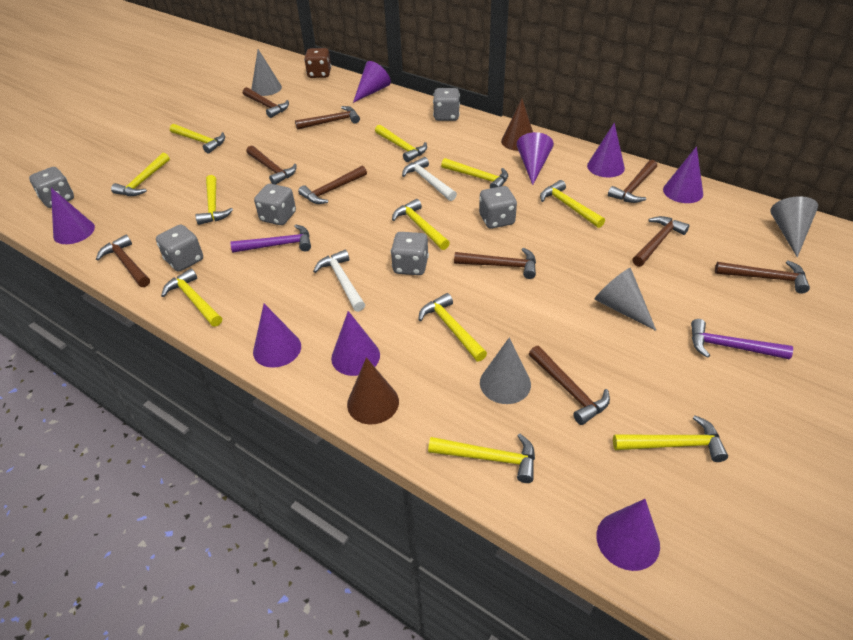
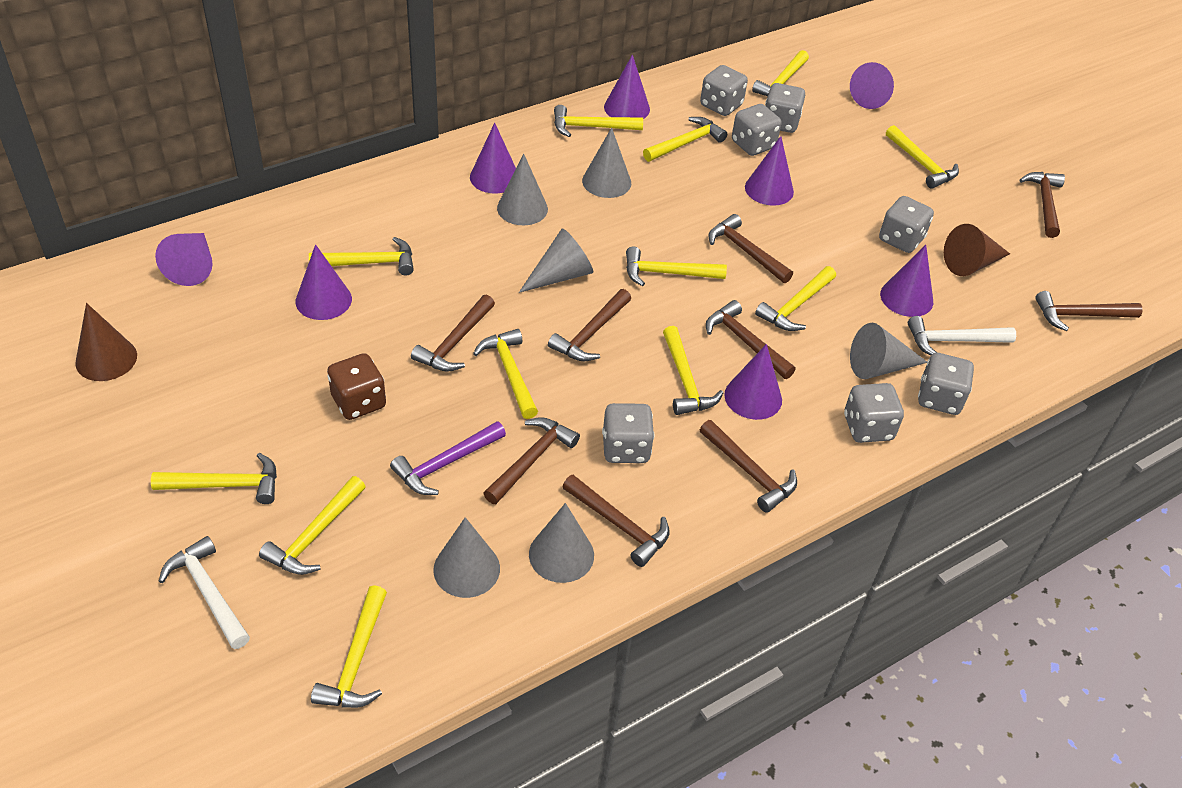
brown hammer: 10 -> 9
grey cone: 4 -> 6
grey dice: 6 -> 7
purple hammer: 2 -> 1
yellow hammer: 11 -> 12

